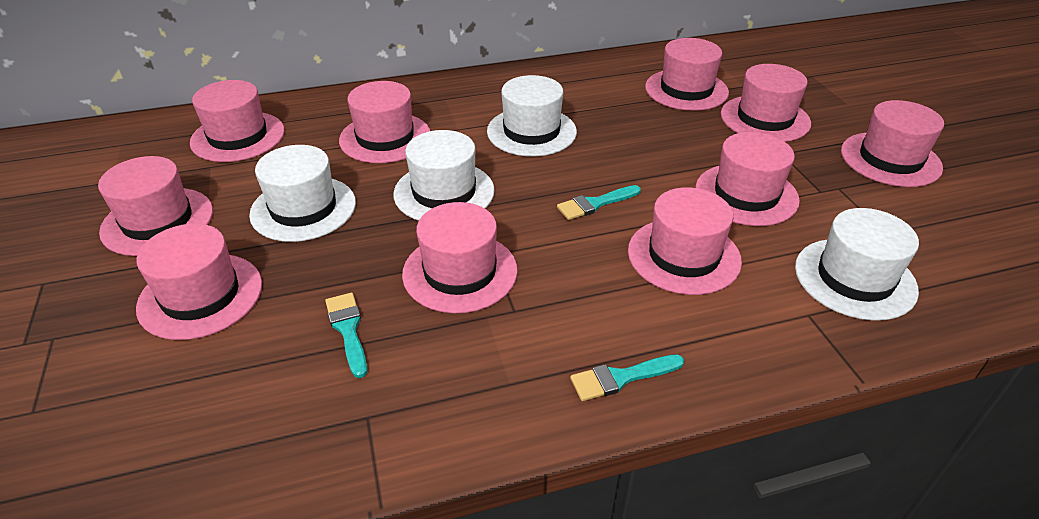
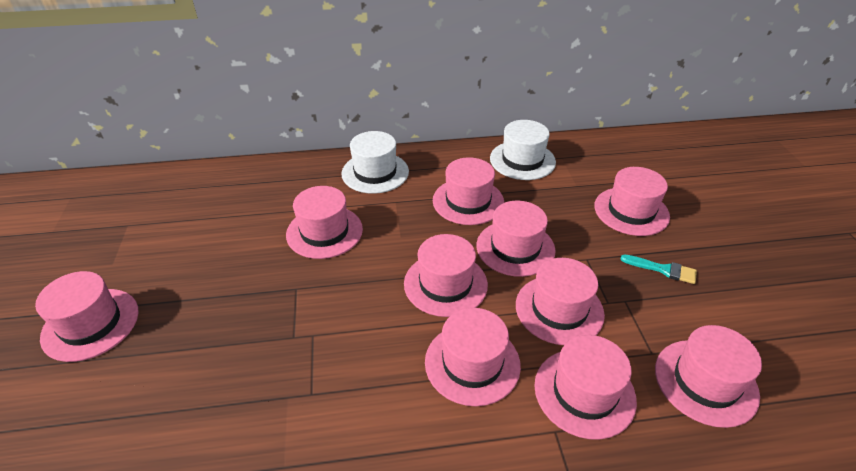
turquoise brush: 3 -> 1
white hat: 4 -> 2

